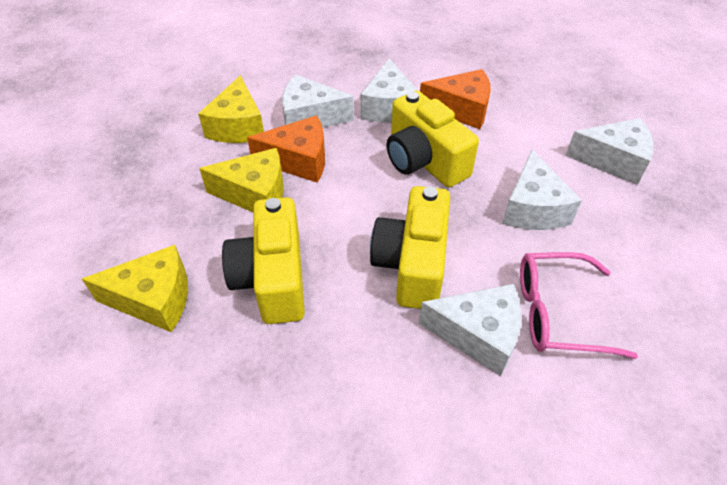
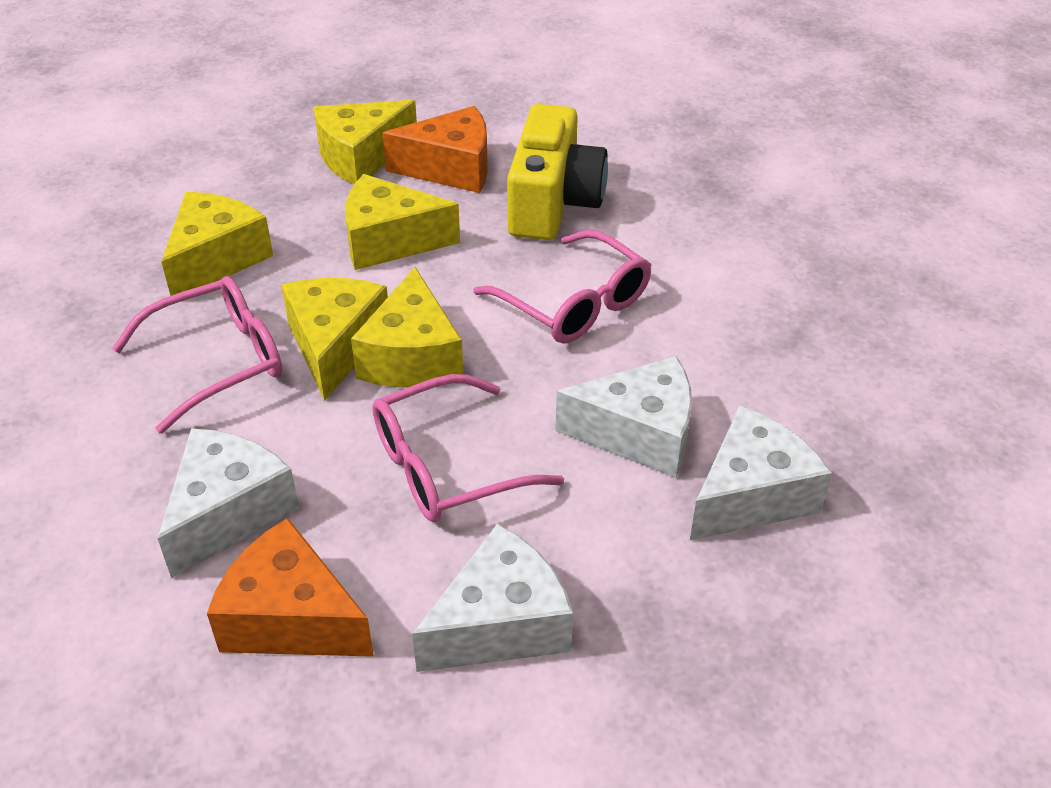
pink glasses: 1 -> 3
white cheese: 5 -> 4
yellow camera: 3 -> 1
yellow cheese: 3 -> 5

